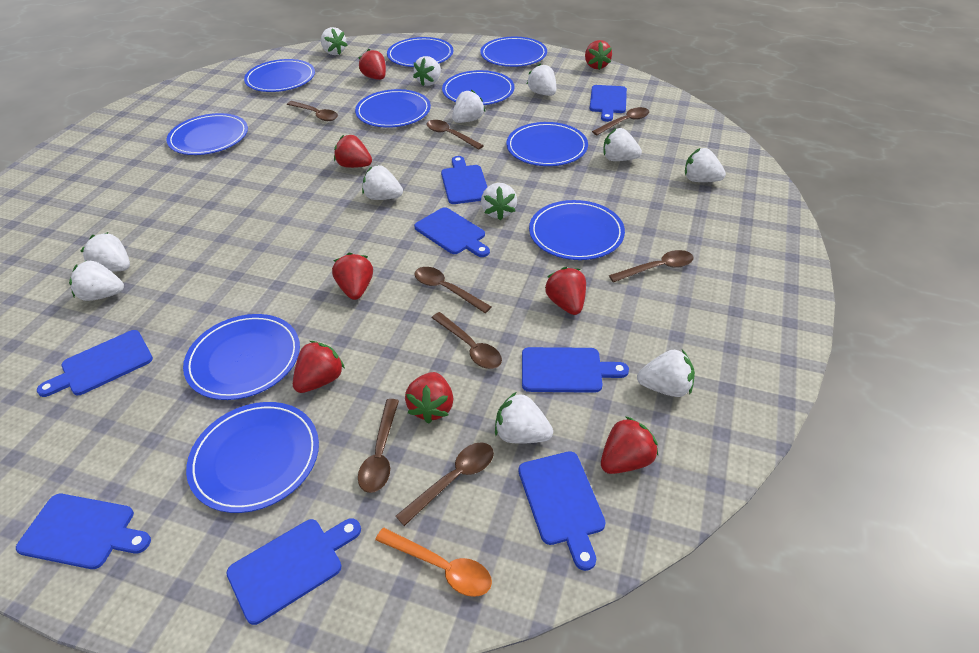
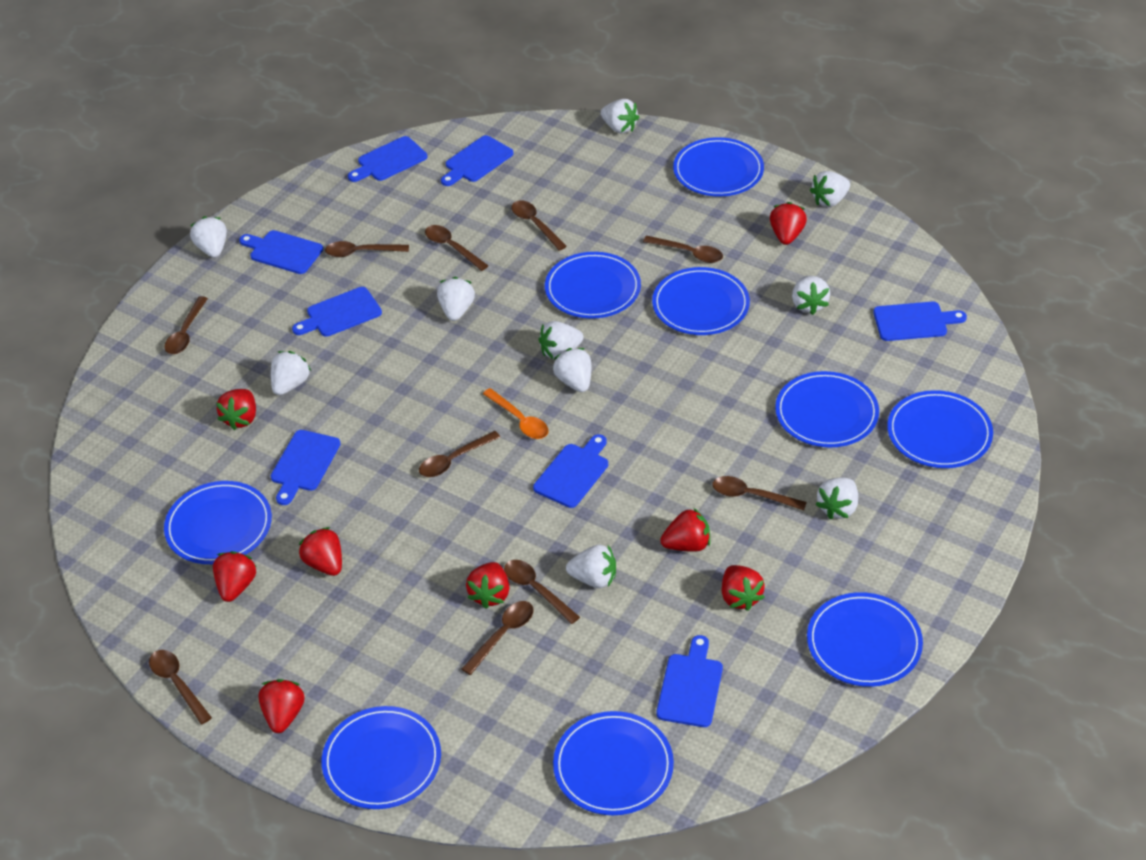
blue plate: 10 -> 9
brown spoon: 8 -> 10
white strawberry: 12 -> 10

